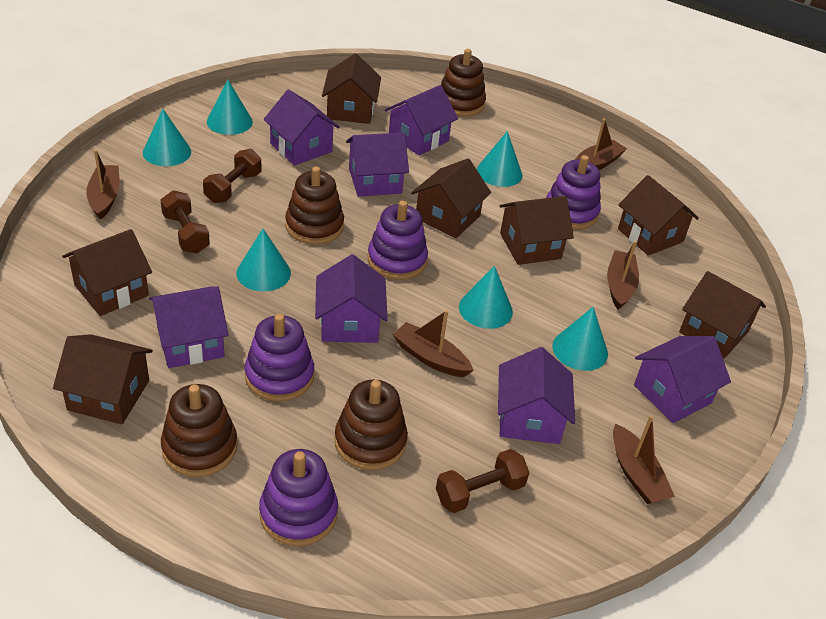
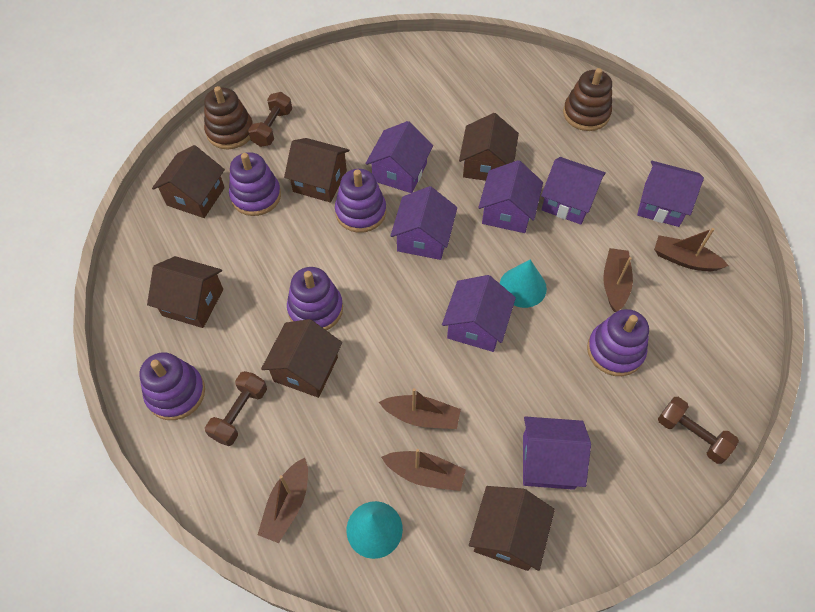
brown house: 7 -> 6
brown stacking toy: 4 -> 2
purple stacking toy: 4 -> 5
turquoise cone: 6 -> 2

